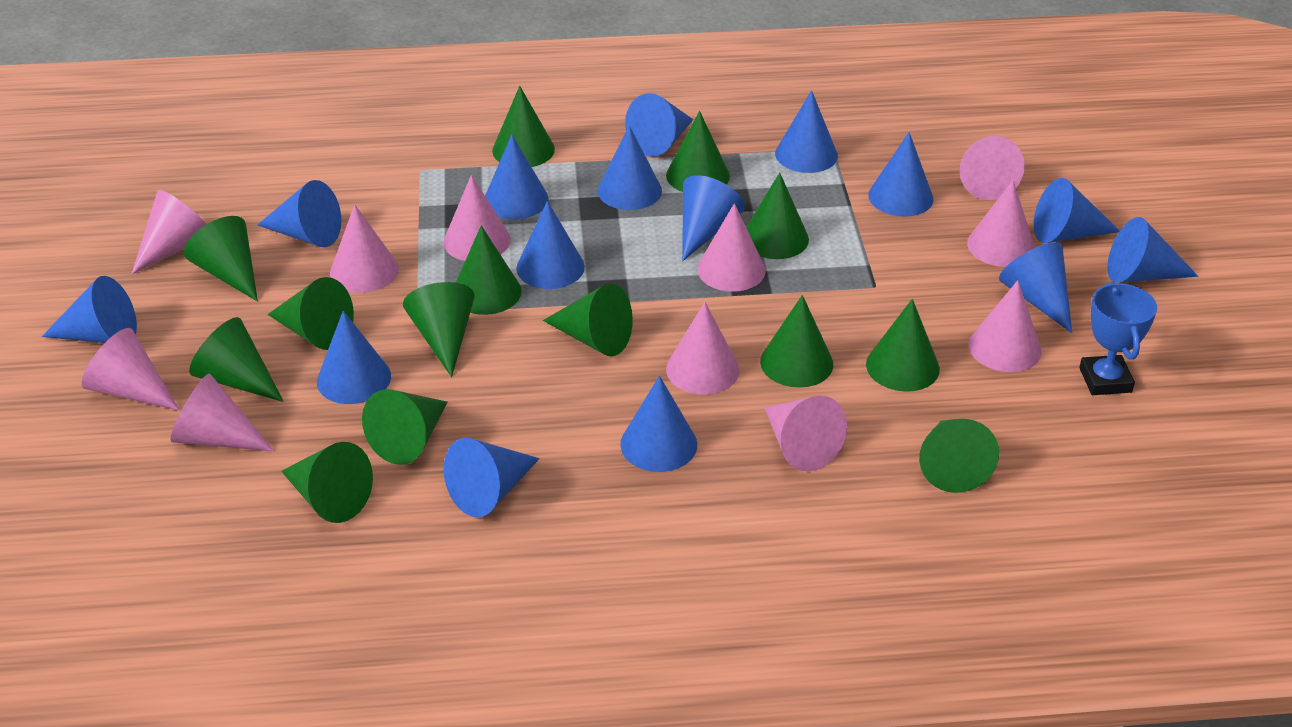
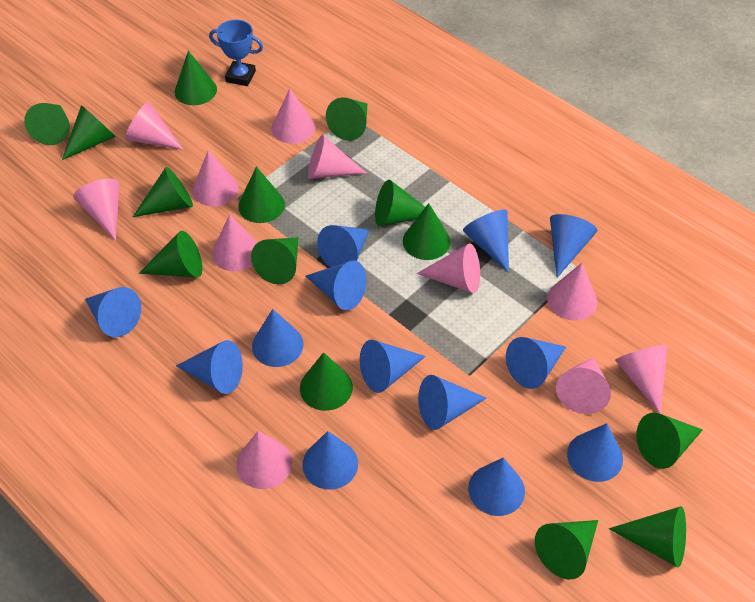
blue cone: 15 -> 13

